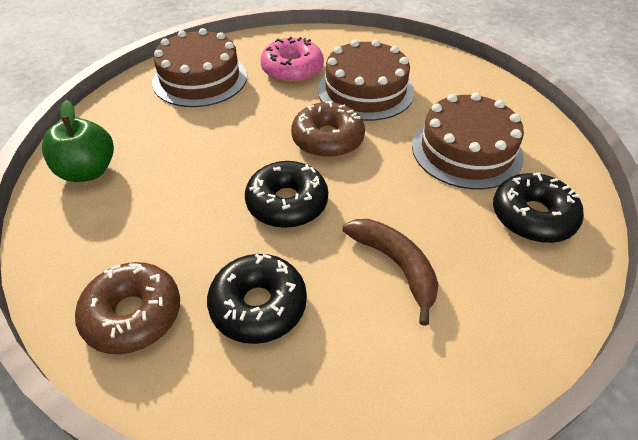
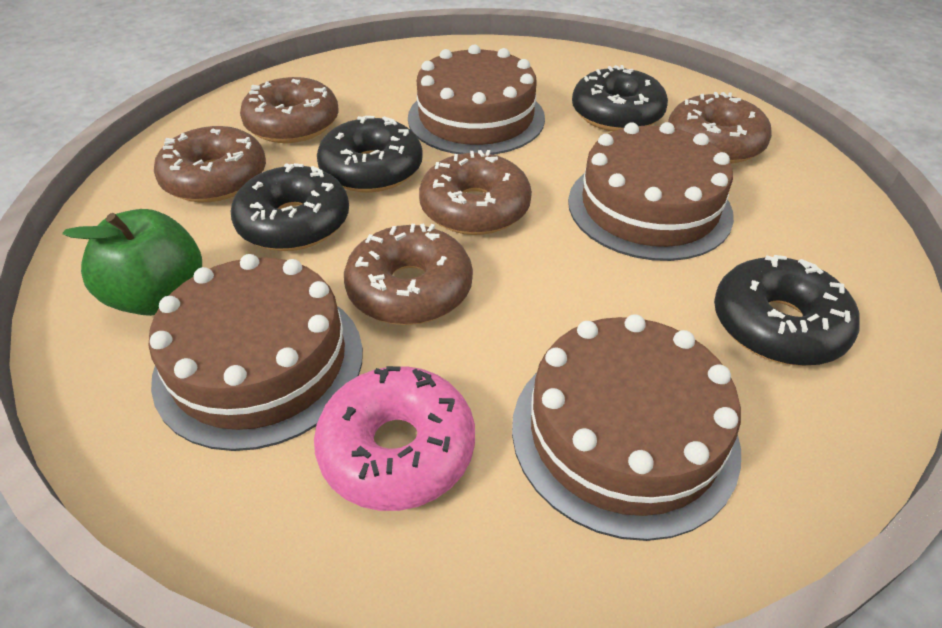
black donut: 3 -> 4
brown banana: 1 -> 0
brown cake: 3 -> 4
brown donut: 2 -> 5

